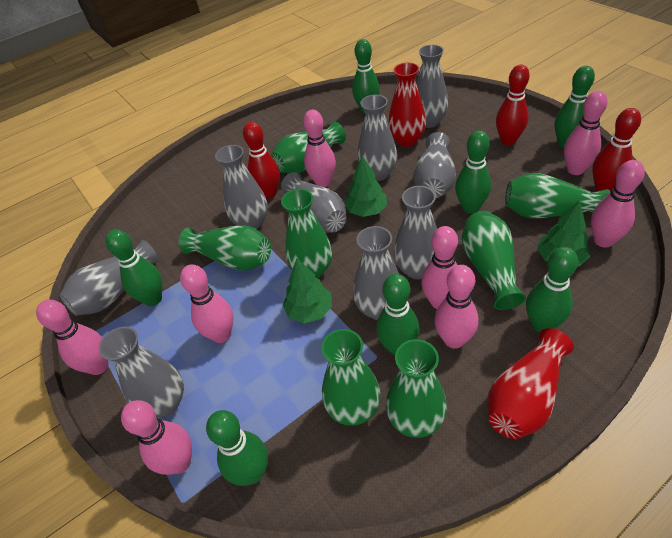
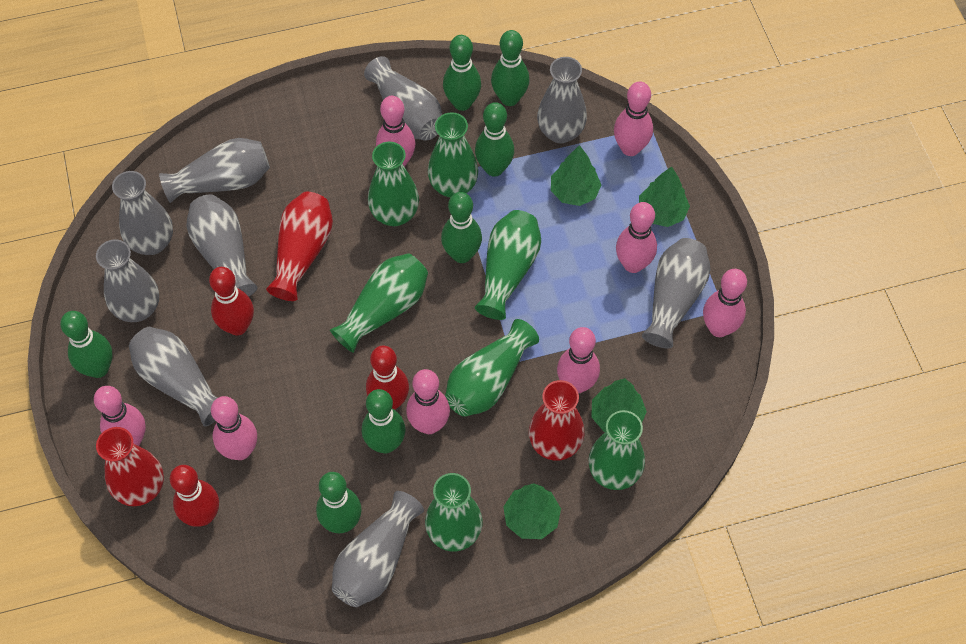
green tree: 3 -> 4
red vase: 2 -> 3

